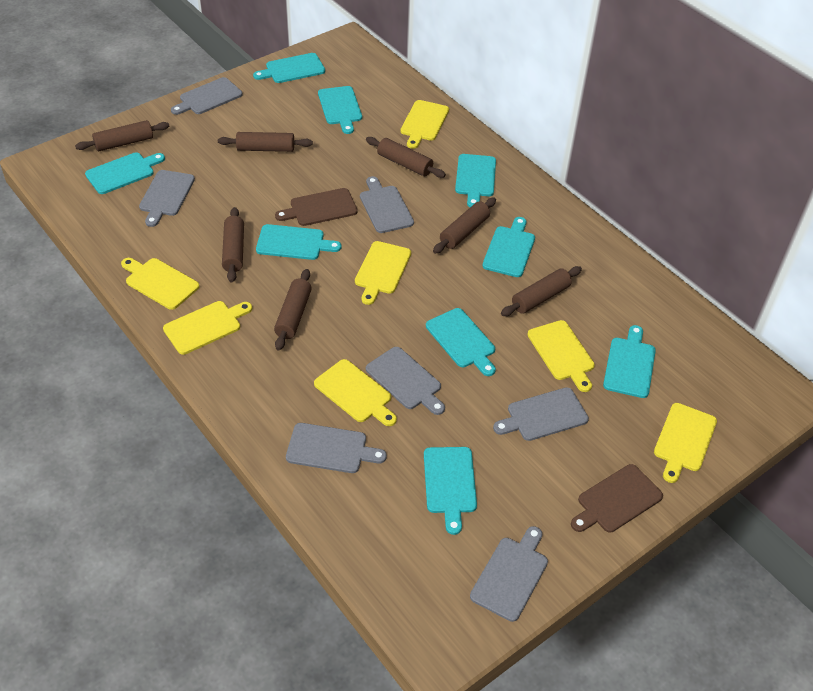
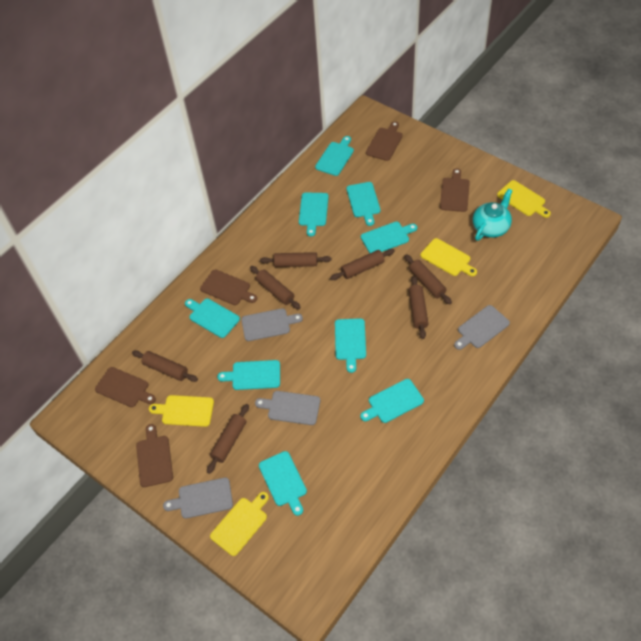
brown cutting board: 2 -> 5
grey cutting board: 7 -> 4
turquoise teapot: 0 -> 1
yellow cutting board: 7 -> 4

